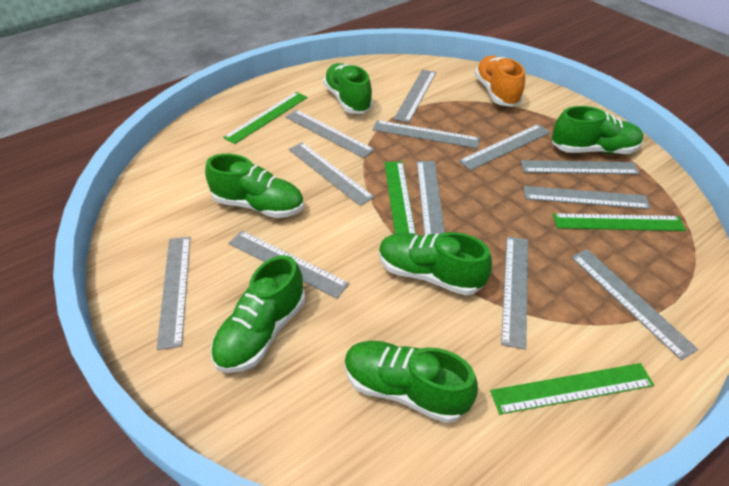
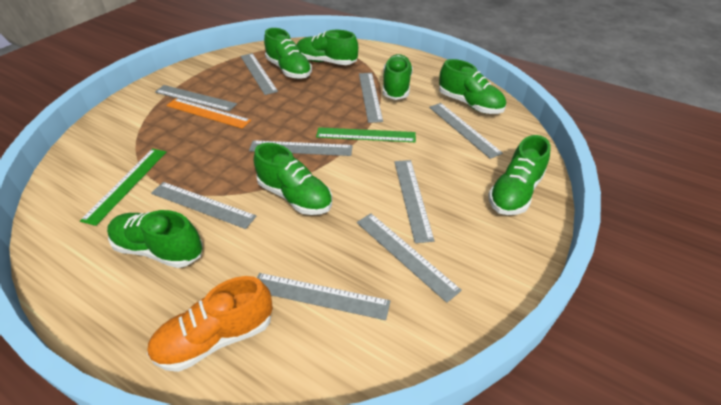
green ruler: 4 -> 2
green shoe: 6 -> 7
grey ruler: 12 -> 9
orange ruler: 0 -> 1

